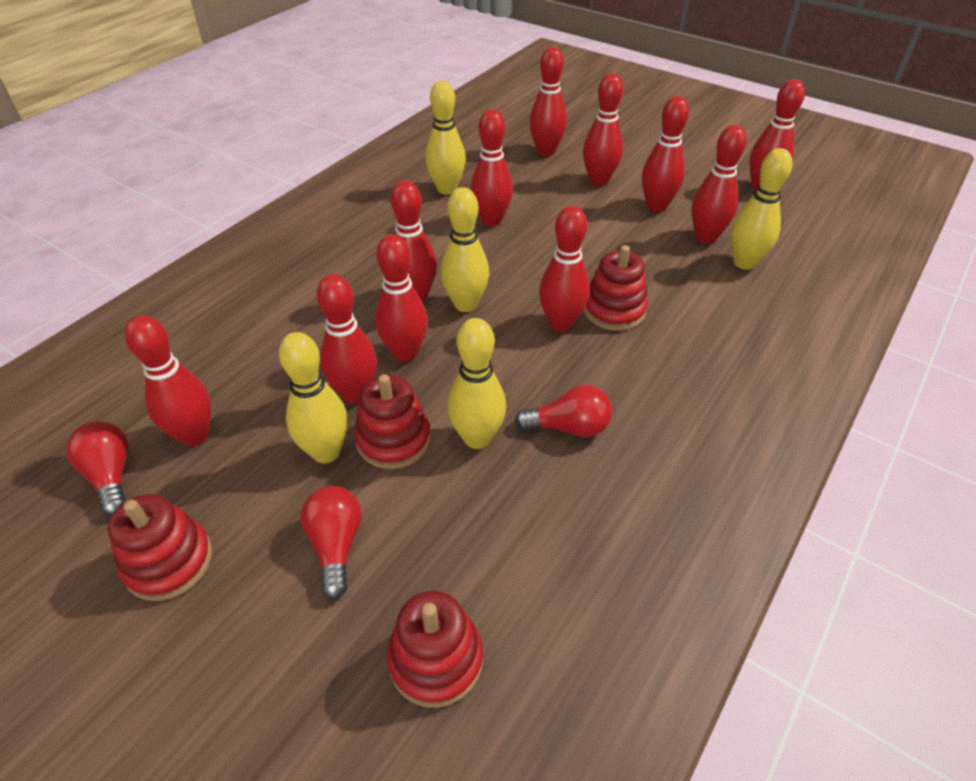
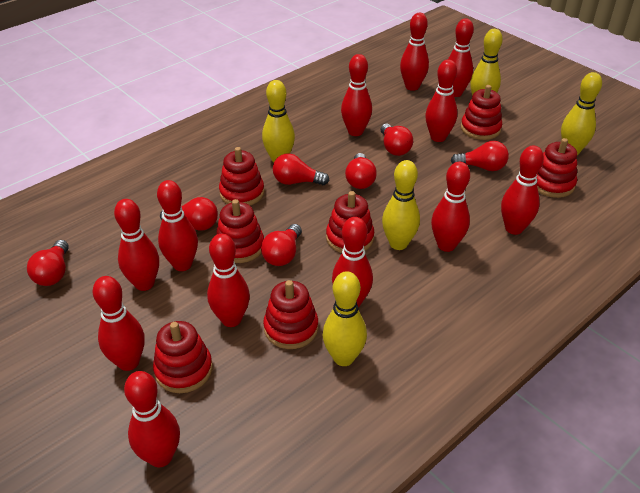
red bowling pin: 11 -> 12
red light bulb: 3 -> 7
red stacking toy: 4 -> 7

